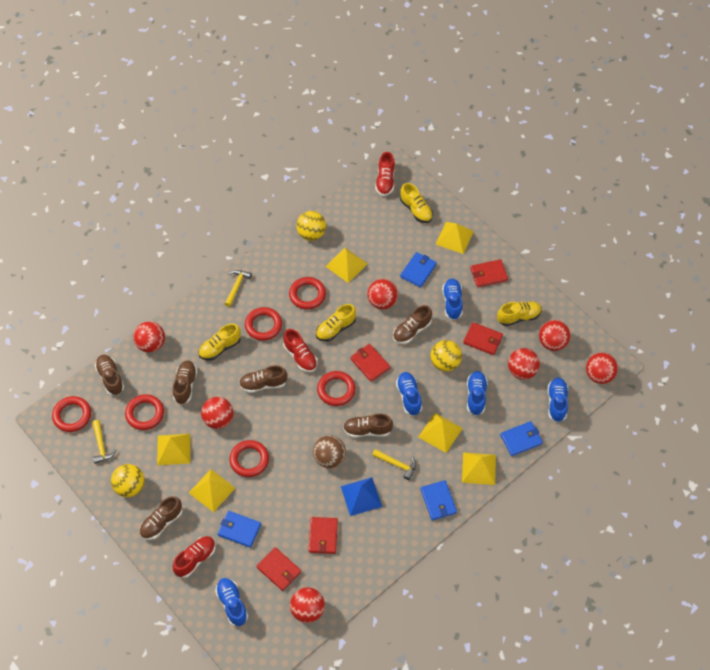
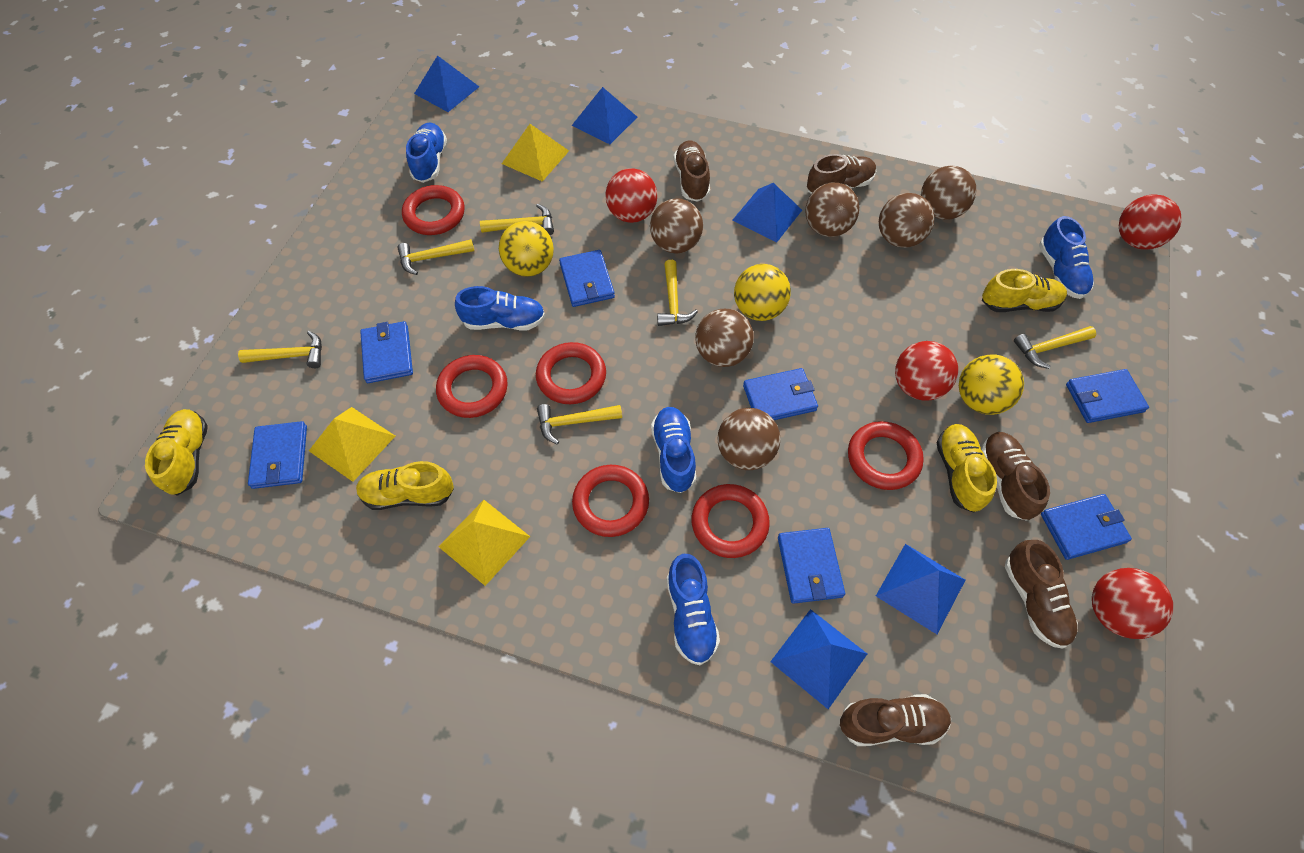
blue pyramid: 1 -> 5
blue wallet: 4 -> 7
brown ball: 1 -> 6
brown shoe: 6 -> 5
red ball: 7 -> 4
red shoe: 3 -> 0
red wallet: 5 -> 0
yellow hammer: 3 -> 6
yellow pyramid: 6 -> 3

